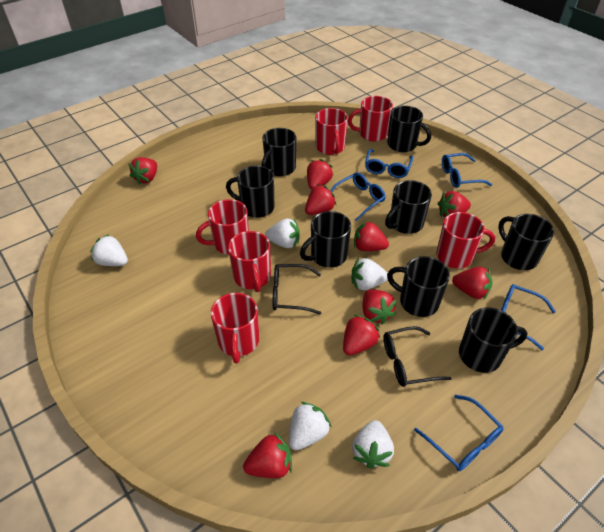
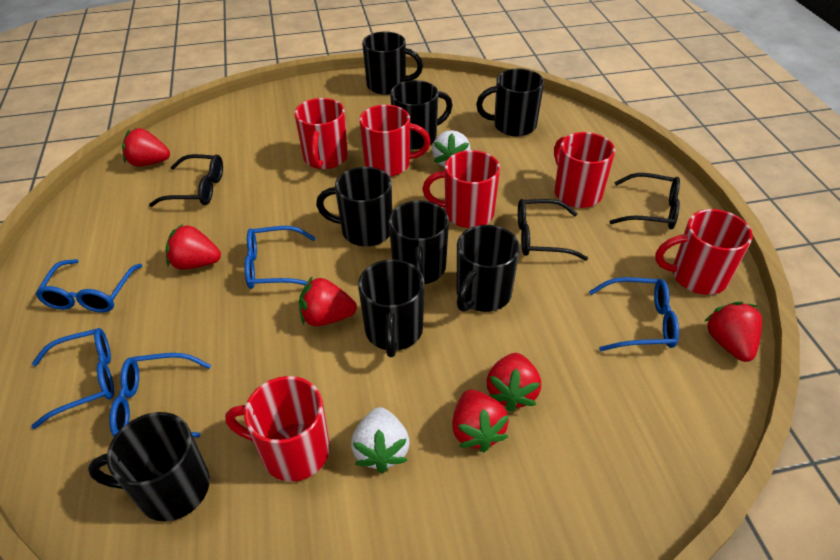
black glasses: 2 -> 3
red strawberry: 9 -> 6
white strawberry: 5 -> 2

